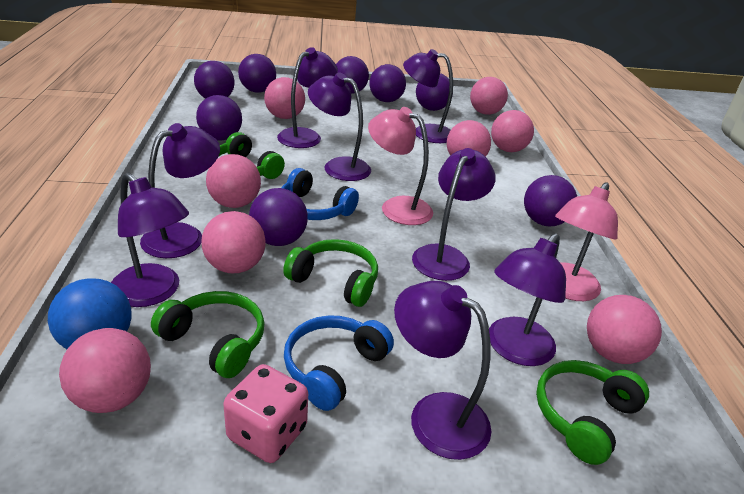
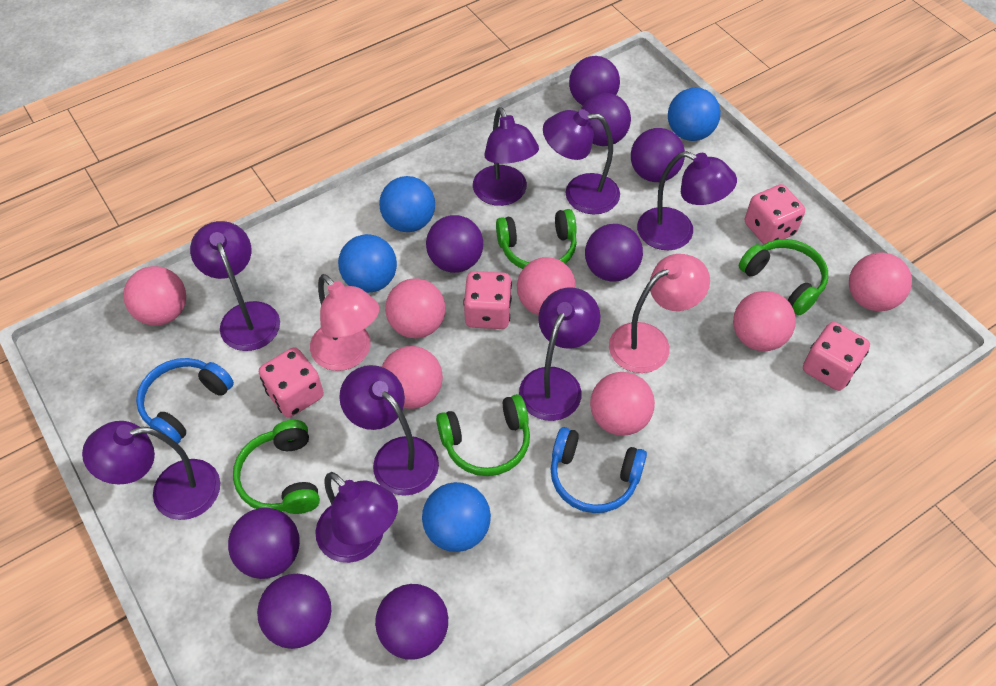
blue ball: 1 -> 4
pink ball: 8 -> 7
pink dice: 1 -> 4

